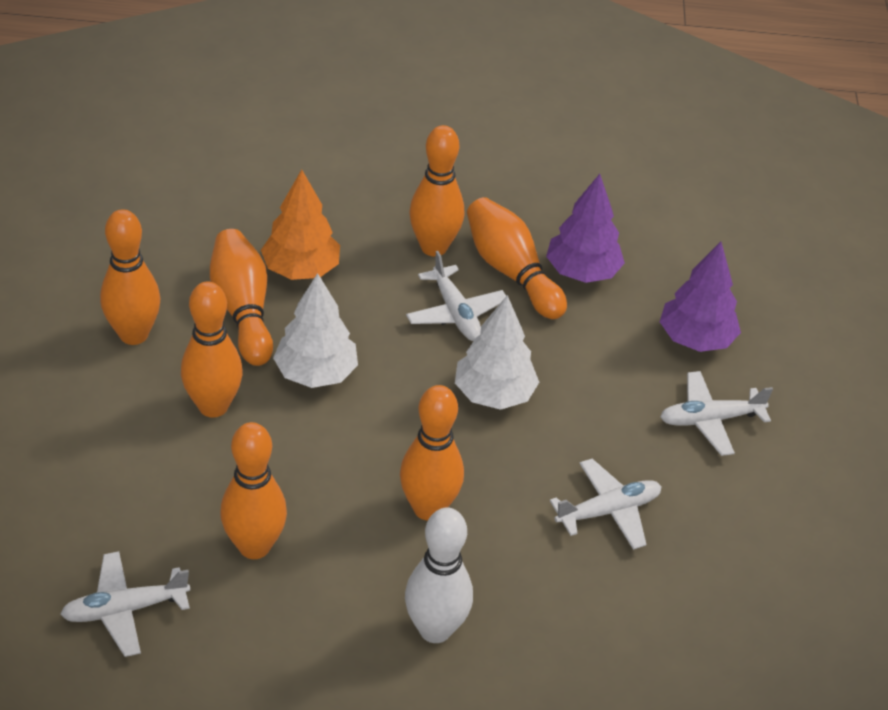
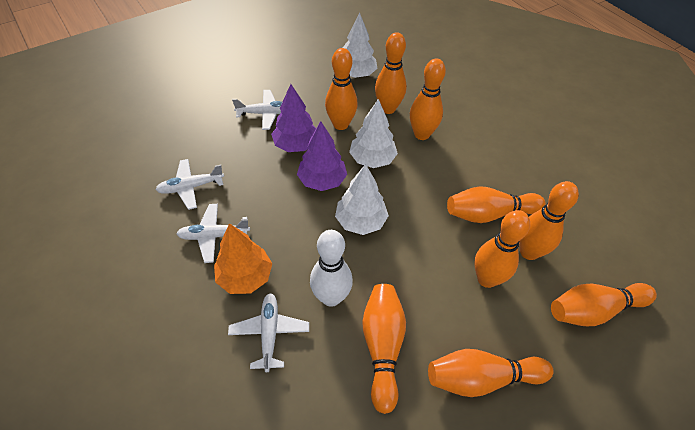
orange bowling pin: 7 -> 9
white tree: 2 -> 3

